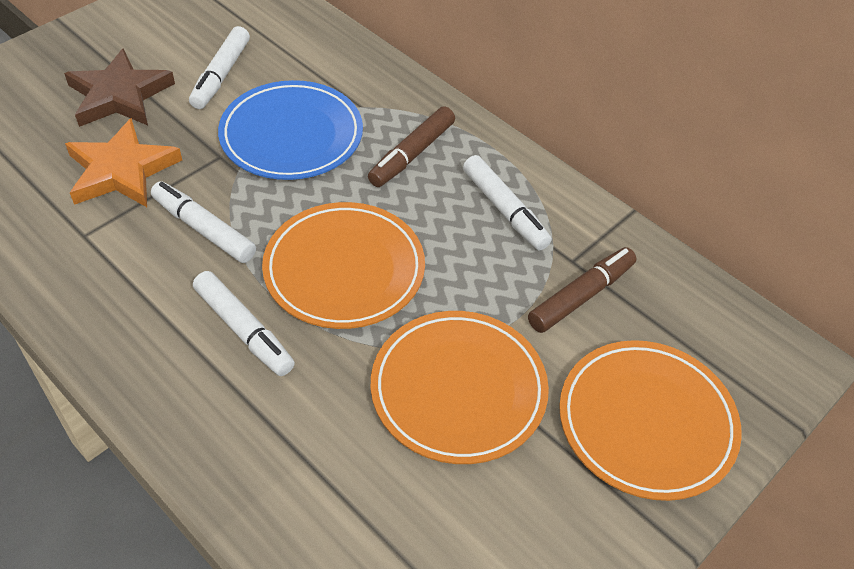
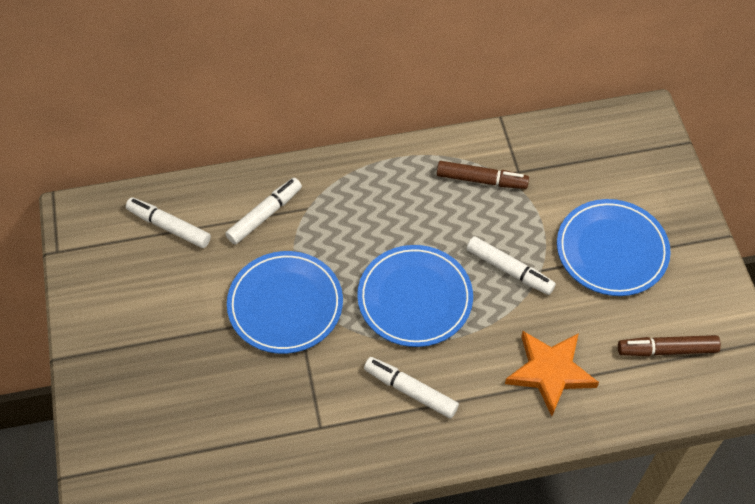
blue plate: 1 -> 3
brown star: 1 -> 0
orange plate: 3 -> 0

